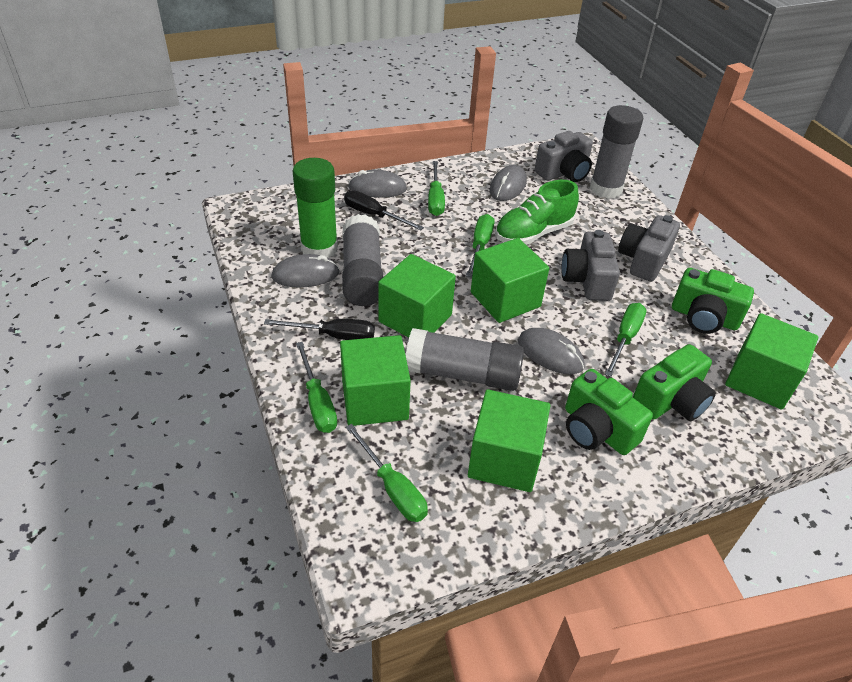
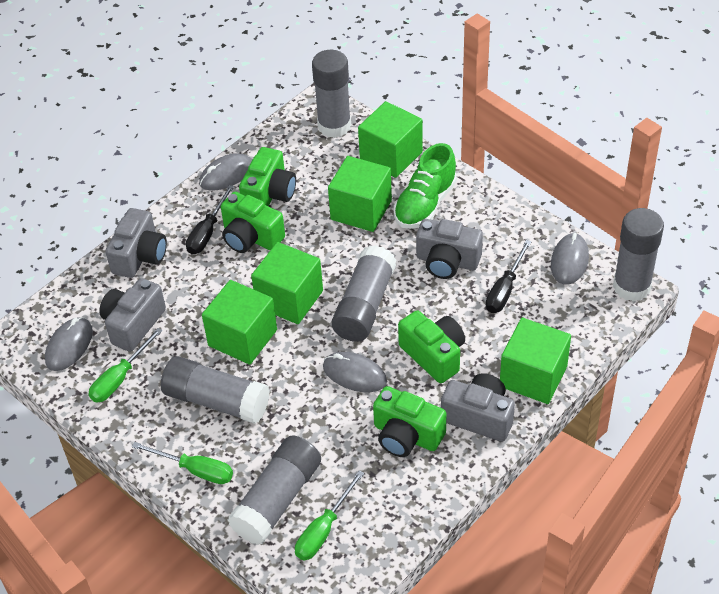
green camera: 3 -> 4
green glue stick: 1 -> 0
green screwdriver: 5 -> 3
grey camera: 3 -> 4
grey glue stick: 3 -> 5

